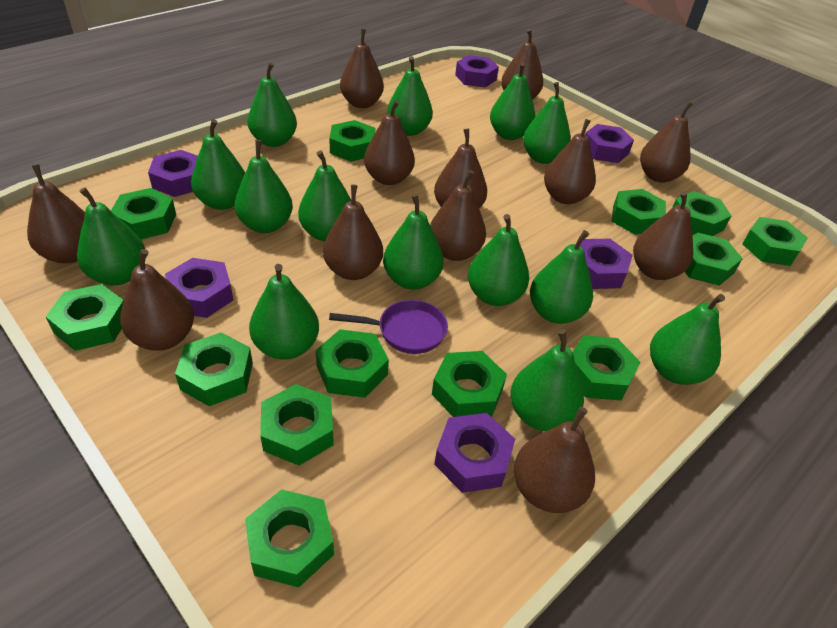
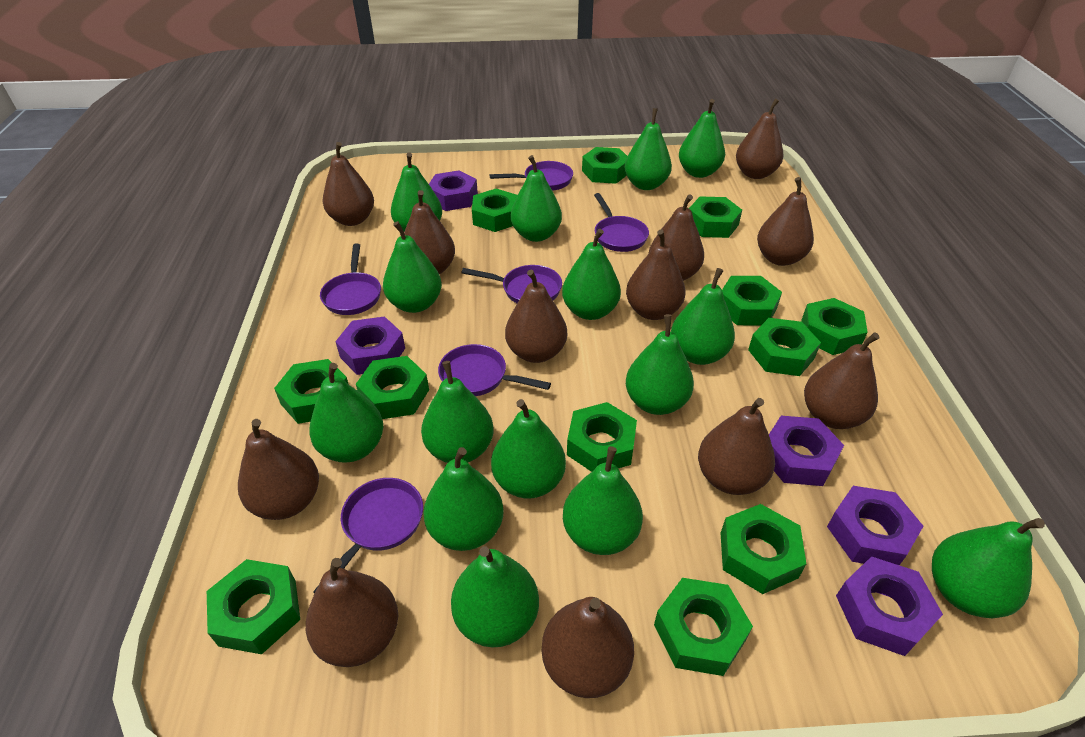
green nut: 13 -> 12
green pear: 14 -> 15
purple nut: 6 -> 5
purple pan: 1 -> 6

